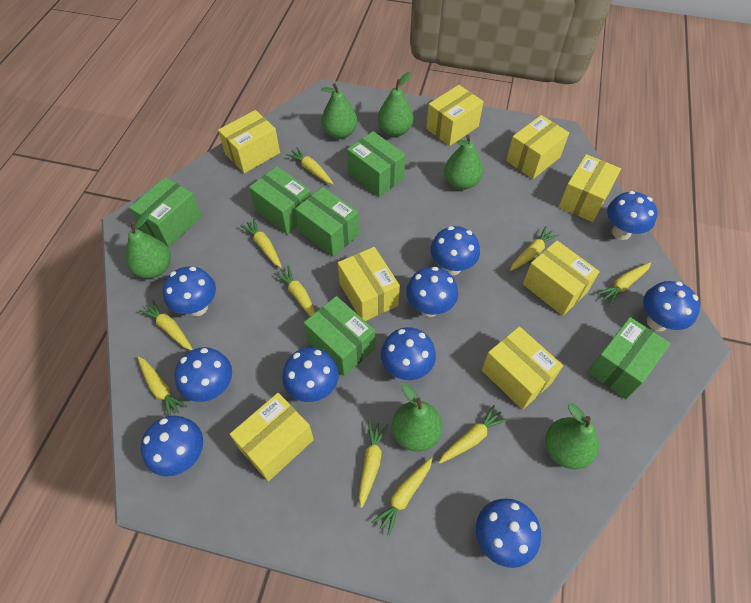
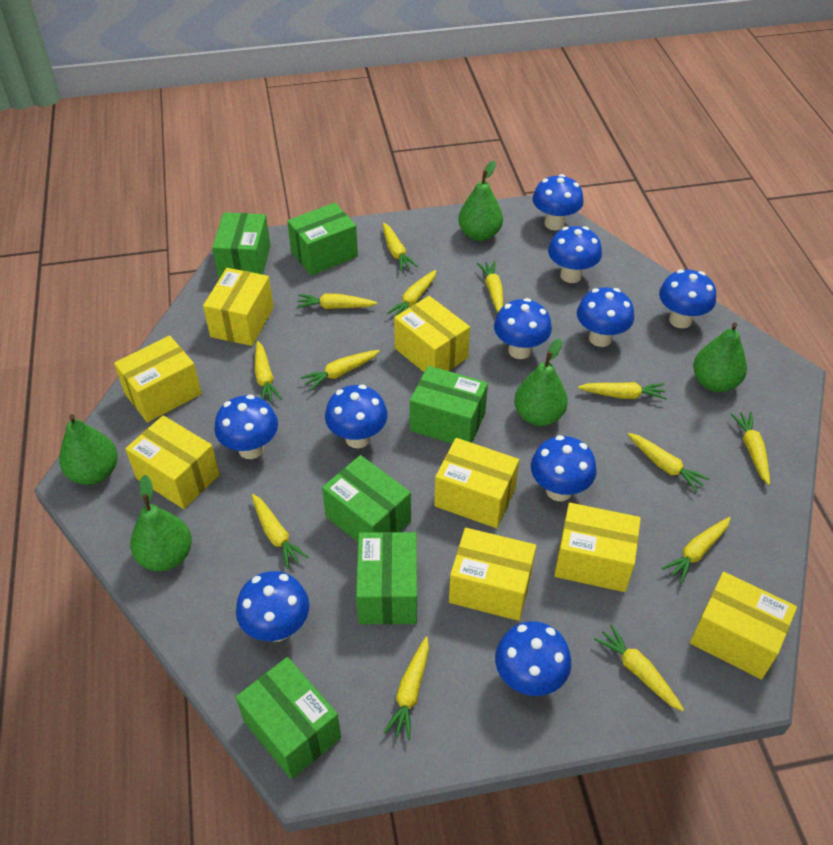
green pear: 6 -> 5
yellow carrot: 10 -> 13

